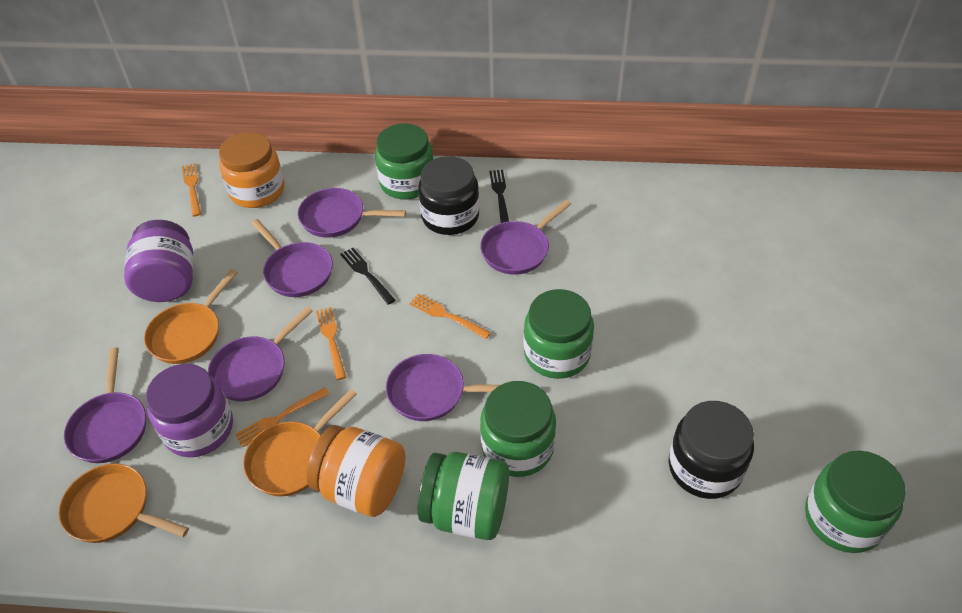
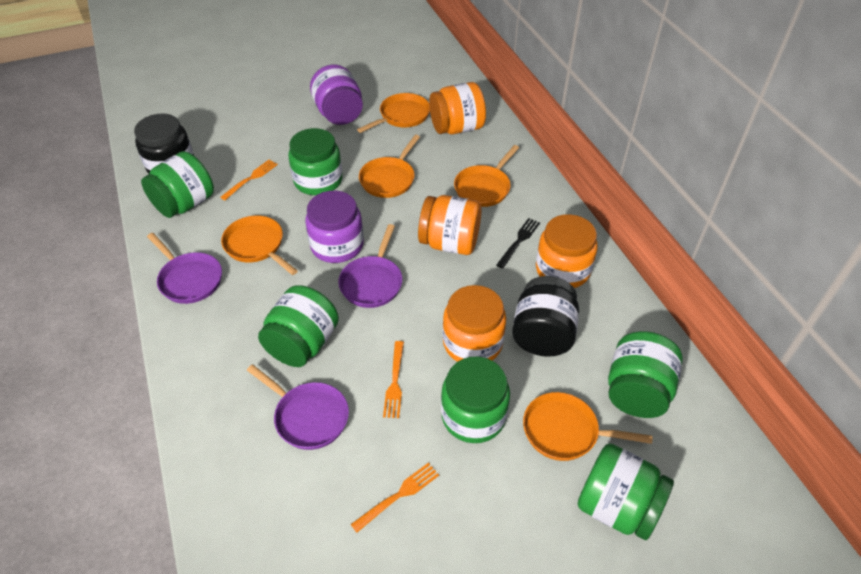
black fork: 2 -> 1
green jar: 5 -> 6
orange fork: 4 -> 3
orange jar: 2 -> 4
orange pan: 3 -> 5
purple pan: 6 -> 3

